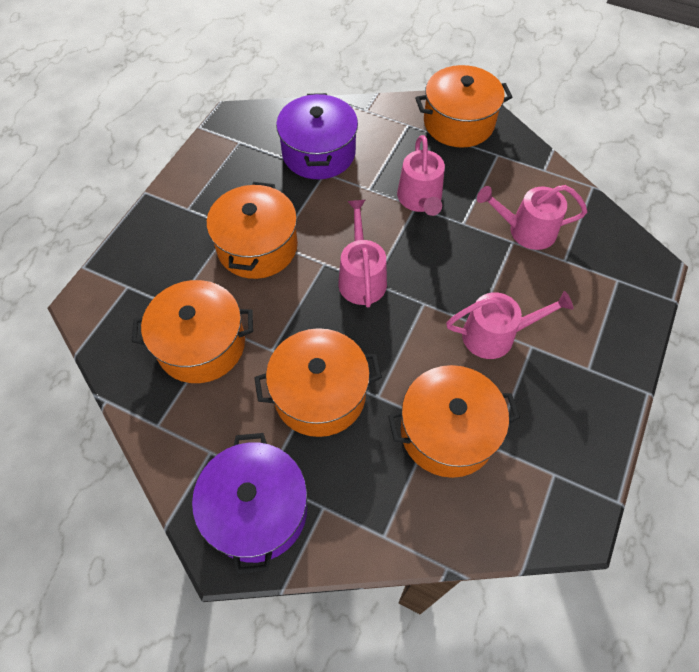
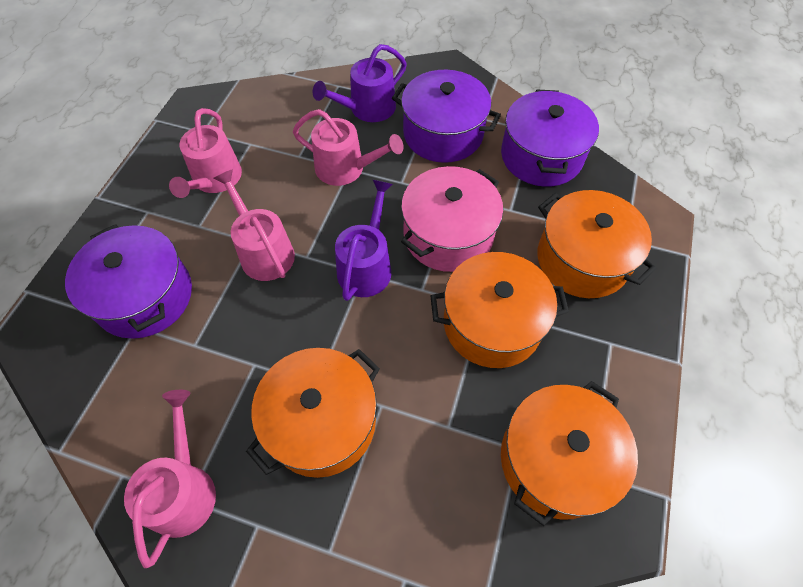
orange pot: 5 -> 4
pink pot: 0 -> 1
purple pot: 2 -> 3
purple watering can: 0 -> 2

